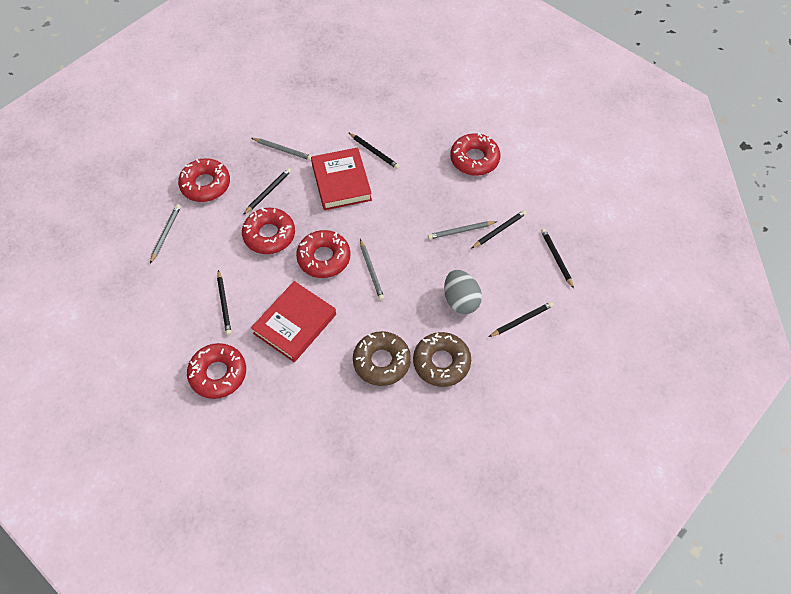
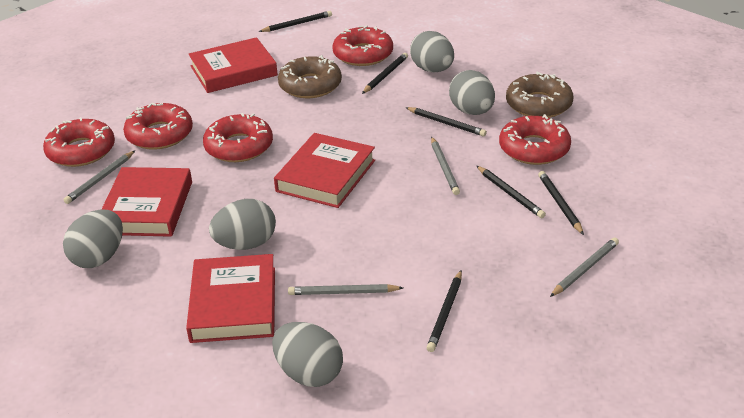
grey egg: 1 -> 5
red book: 2 -> 4

